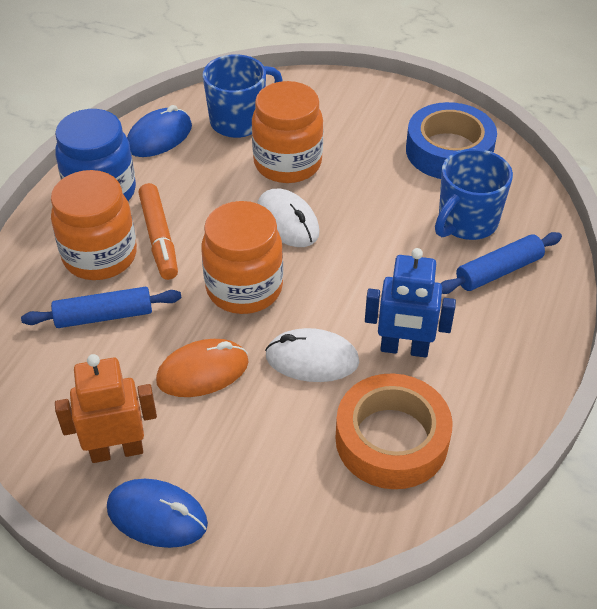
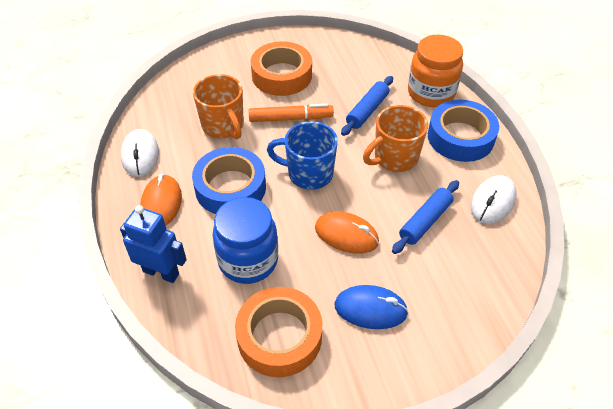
blue mouse: 2 -> 1
blue mug: 2 -> 1
blue tape: 1 -> 2
orange jar: 3 -> 1
orange mouse: 1 -> 2
orange mug: 0 -> 2
orange robot: 1 -> 0
orange tape: 1 -> 2

